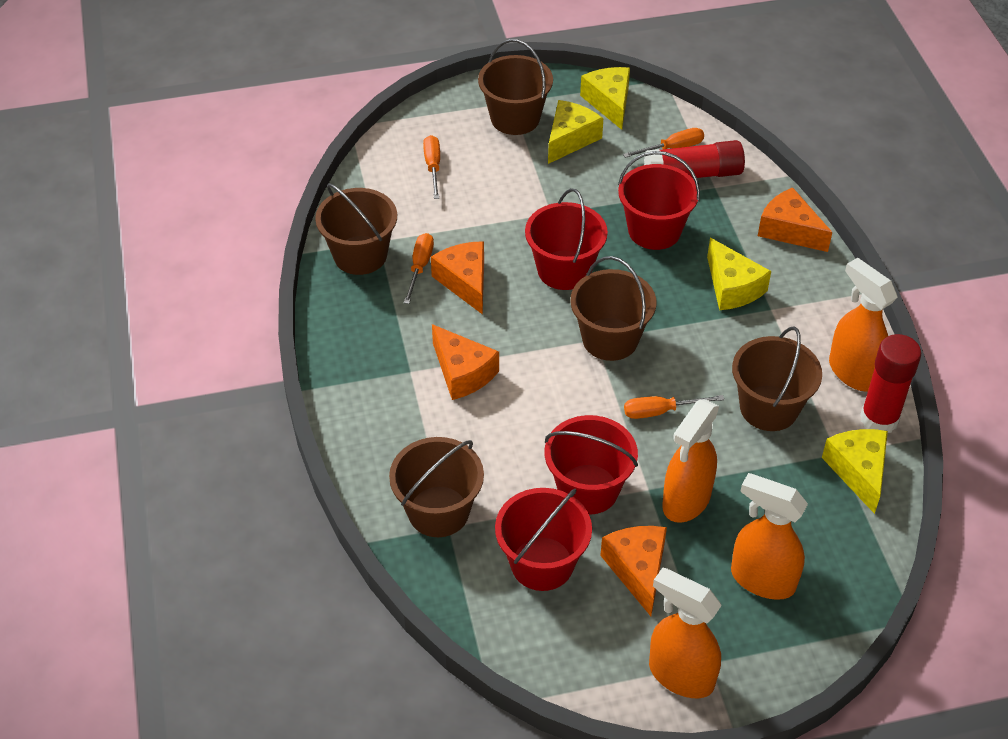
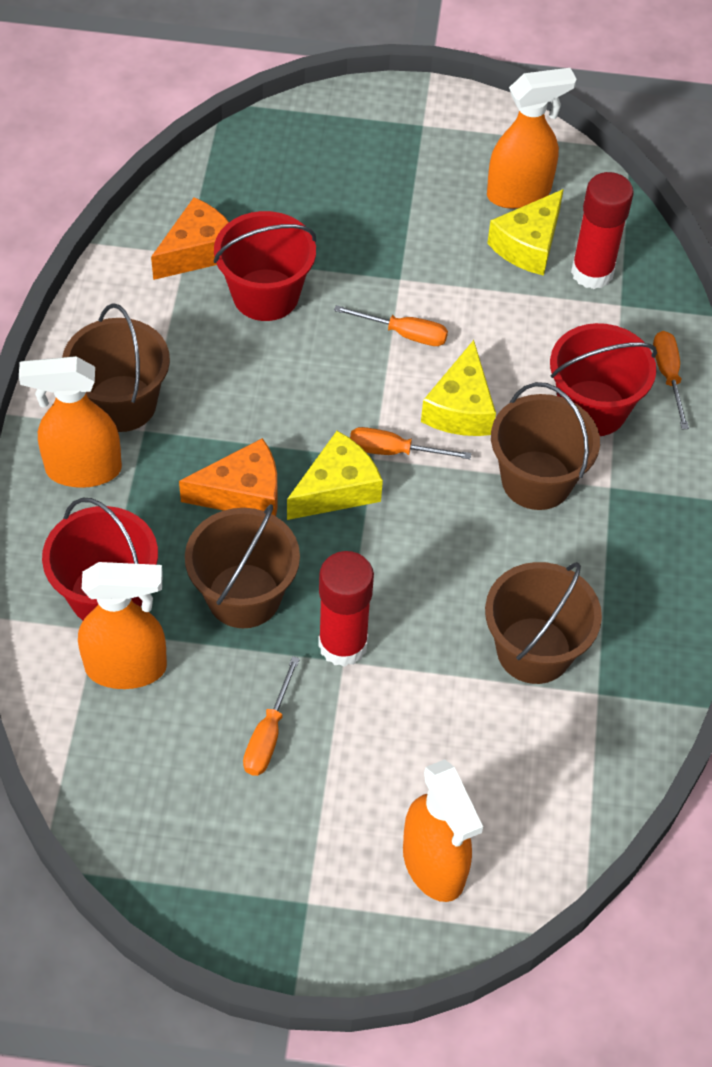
brown bucket: 5 -> 4
orange cheese: 4 -> 2
red bucket: 4 -> 3
yellow cheese: 4 -> 3

